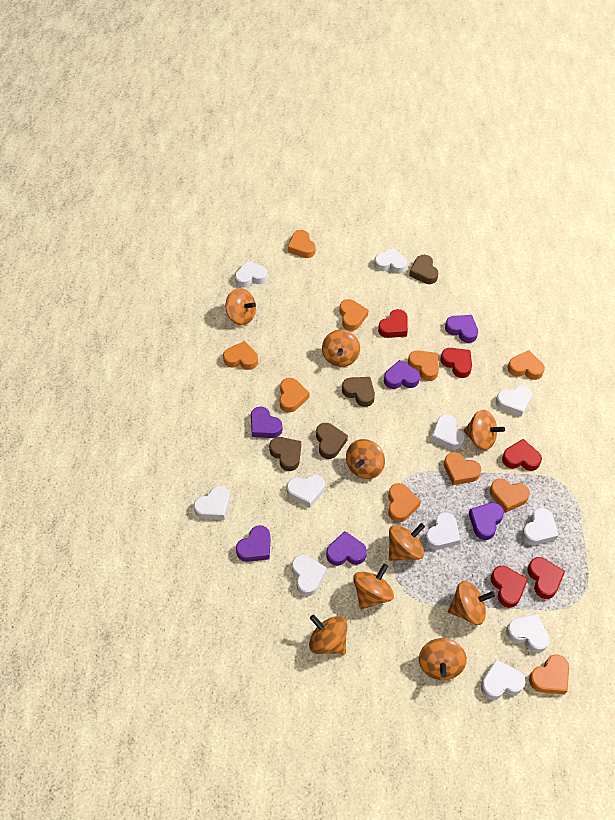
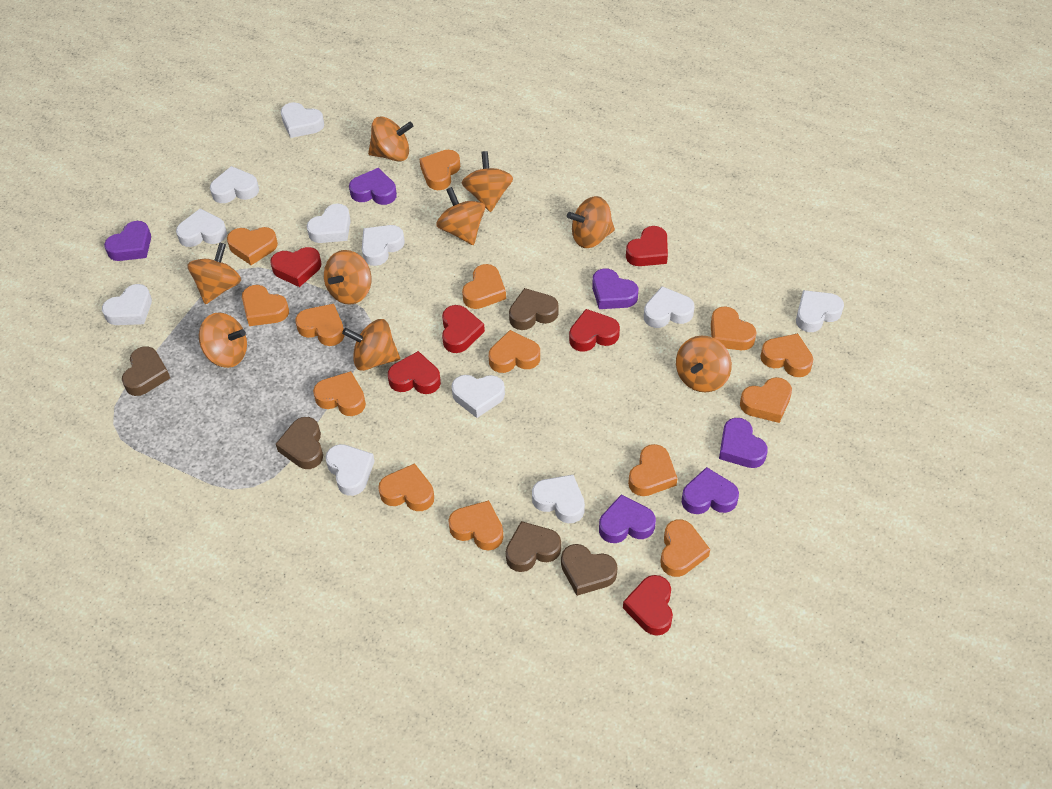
brown heart: 4 -> 5
orange heart: 10 -> 14
red heart: 5 -> 6

